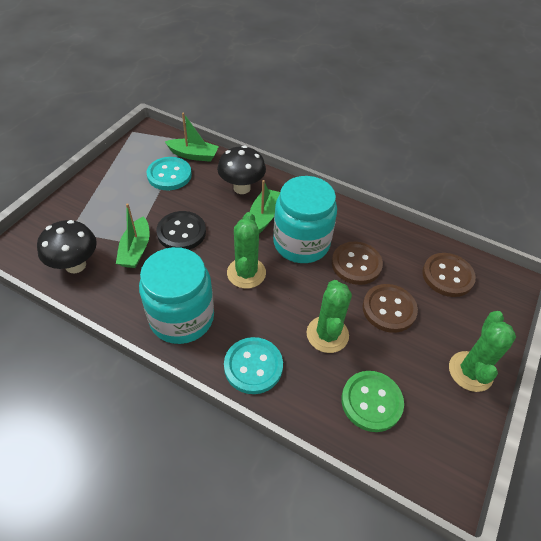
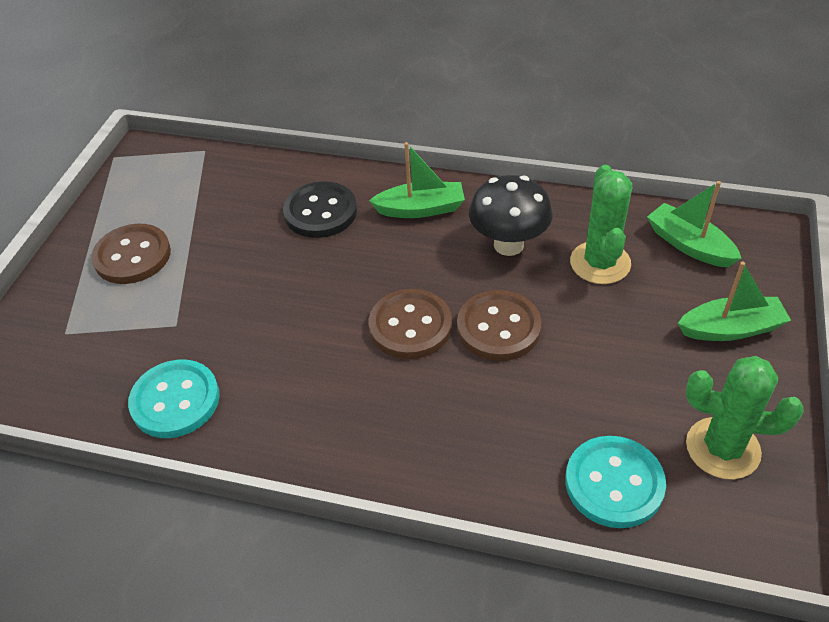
black mushroom: 2 -> 1
green button: 1 -> 0
green cactus: 3 -> 2
turquoise jar: 2 -> 0

